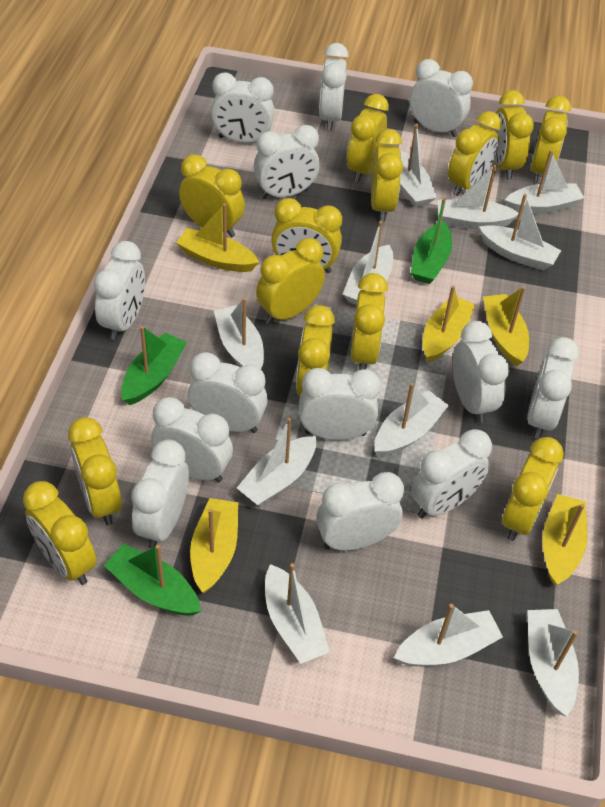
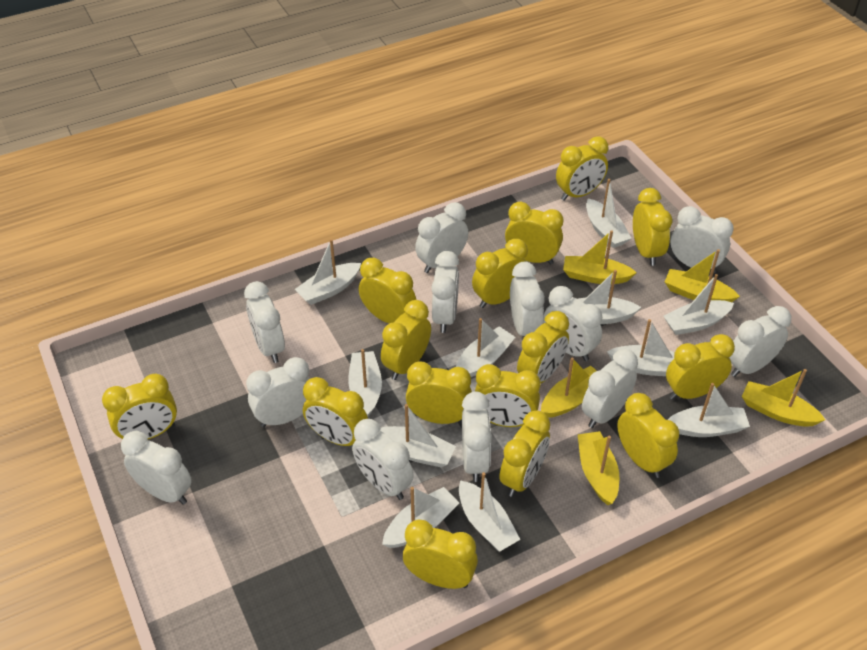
green boat: 3 -> 0
white clock: 13 -> 12
yellow clock: 13 -> 15

